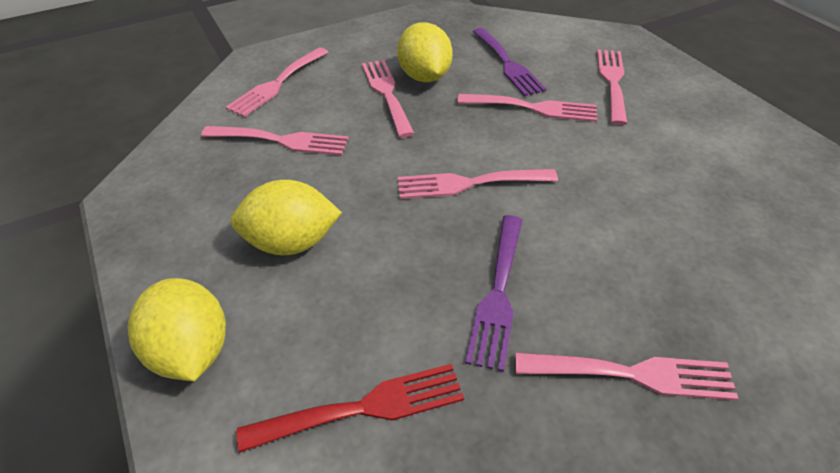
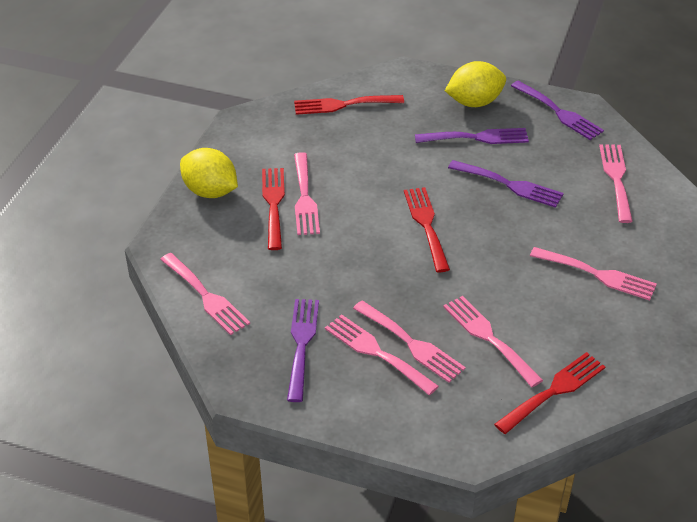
purple fork: 2 -> 4
red fork: 1 -> 4
yellow lemon: 3 -> 2

